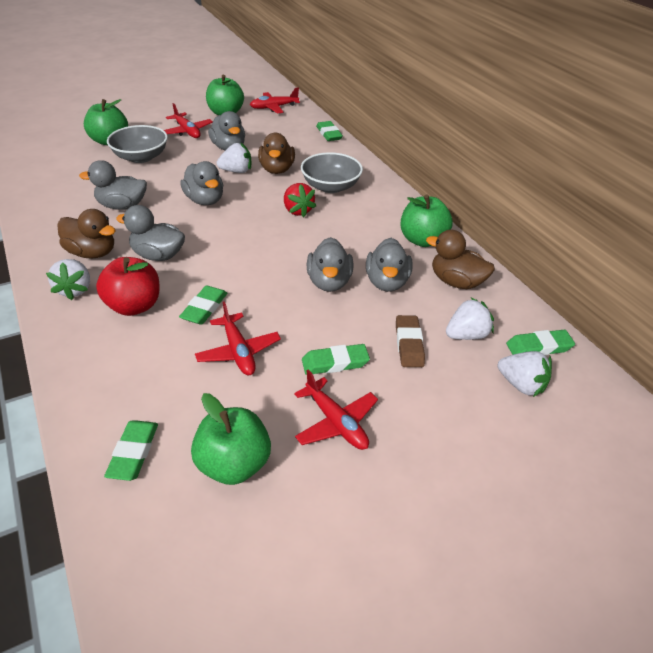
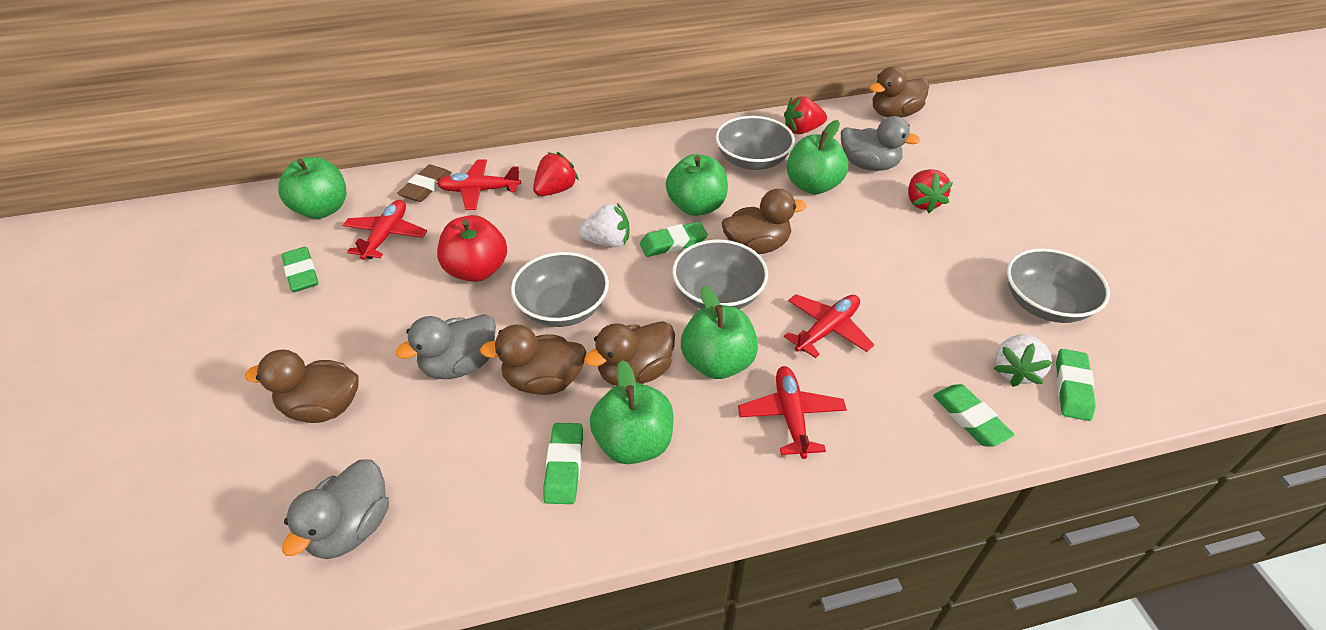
brown duck: 3 -> 5
green apple: 4 -> 5
grey bowl: 2 -> 4
grey duck: 6 -> 3
red strawberry: 1 -> 3
white strawberry: 4 -> 2

